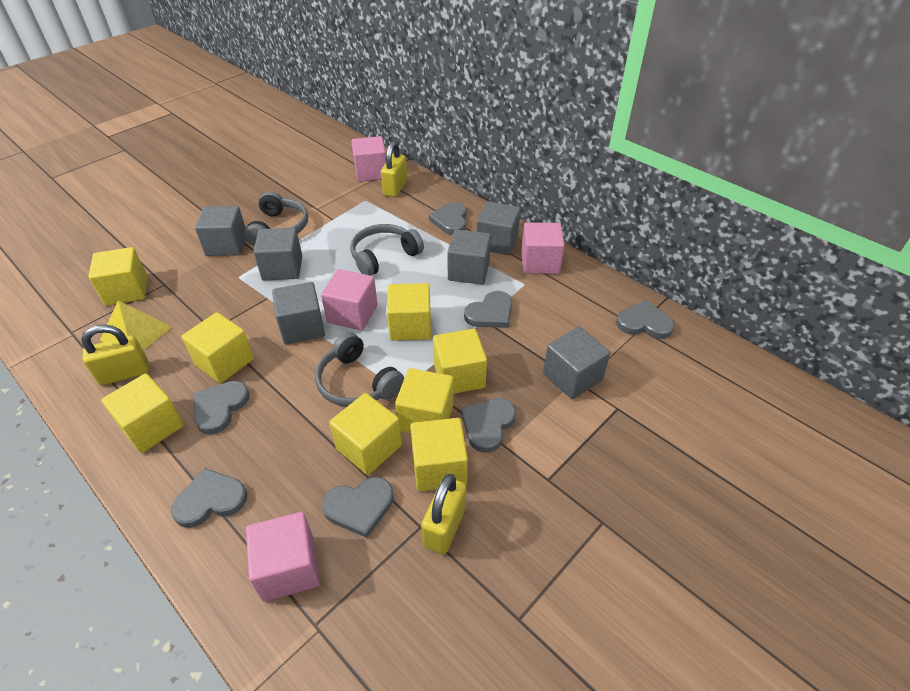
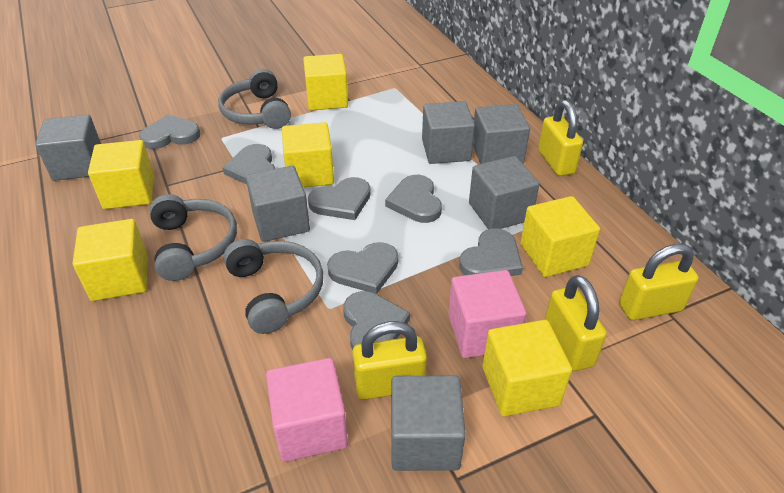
pink cube: 4 -> 2
yellow cube: 8 -> 6
yellow padlock: 3 -> 4
yellow pyramid: 1 -> 0

